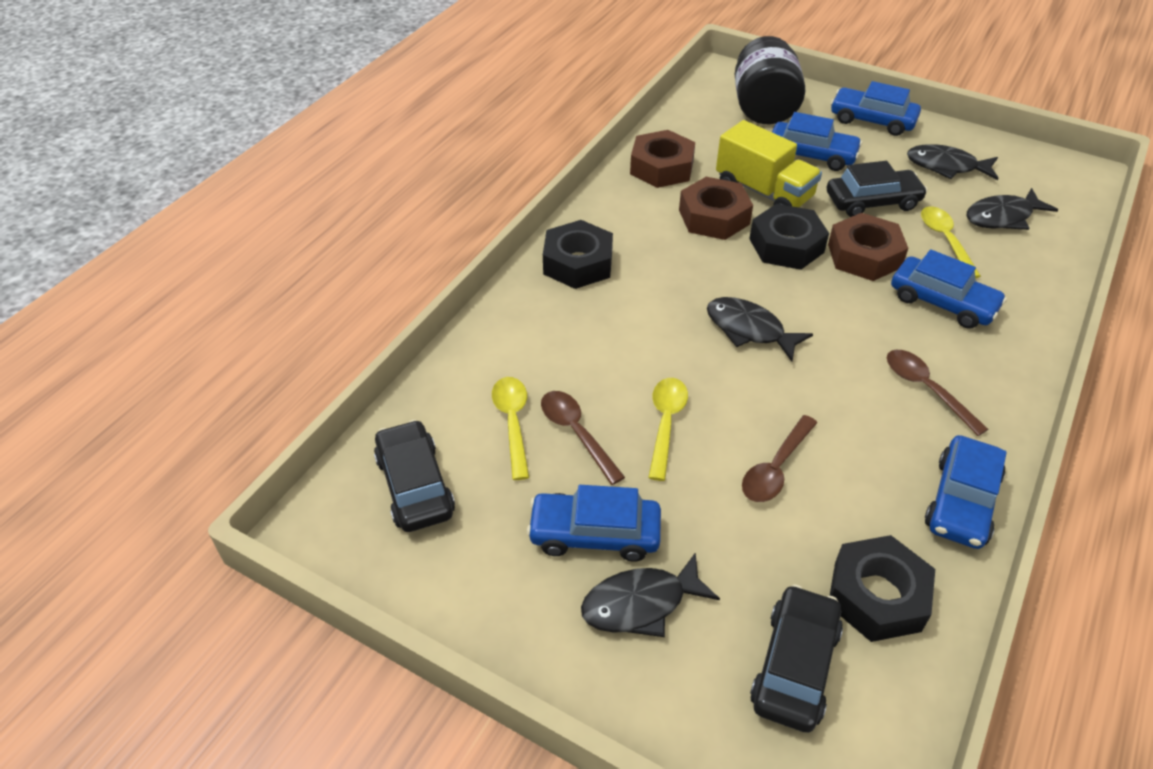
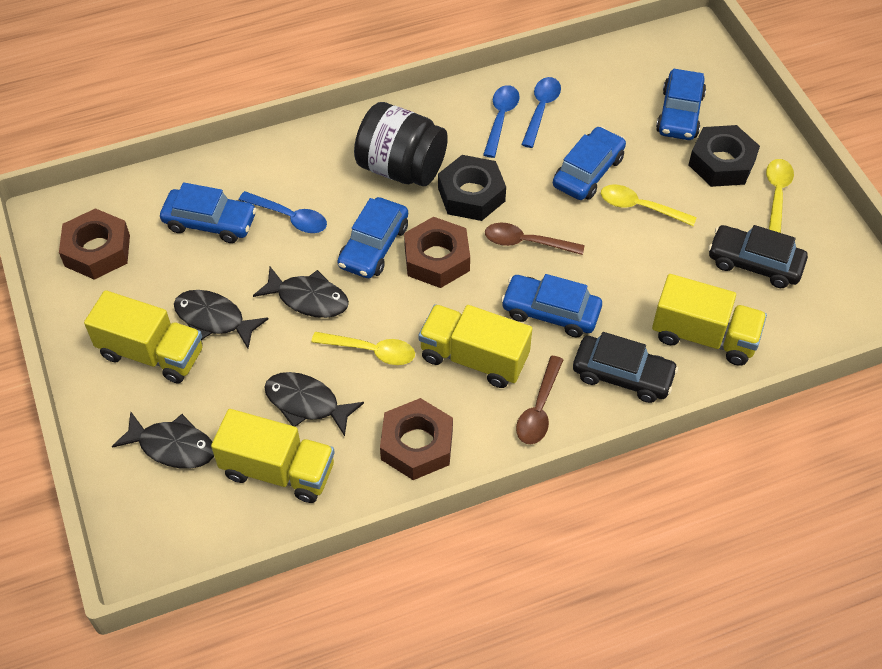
black car: 3 -> 2
black nut: 3 -> 2
blue spoon: 0 -> 3
brown spoon: 3 -> 2
yellow truck: 1 -> 4

